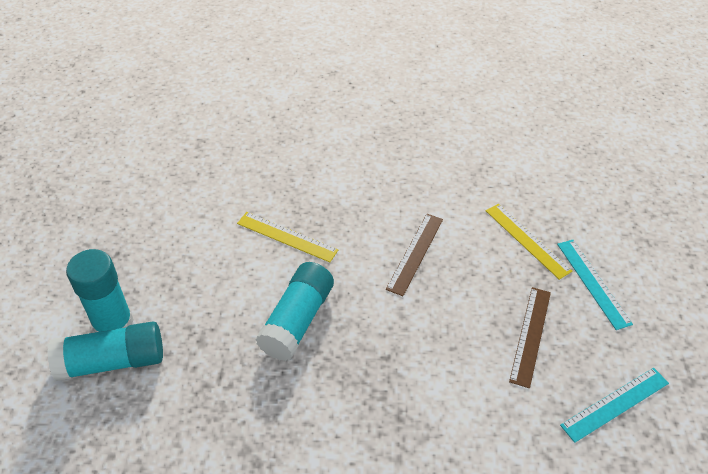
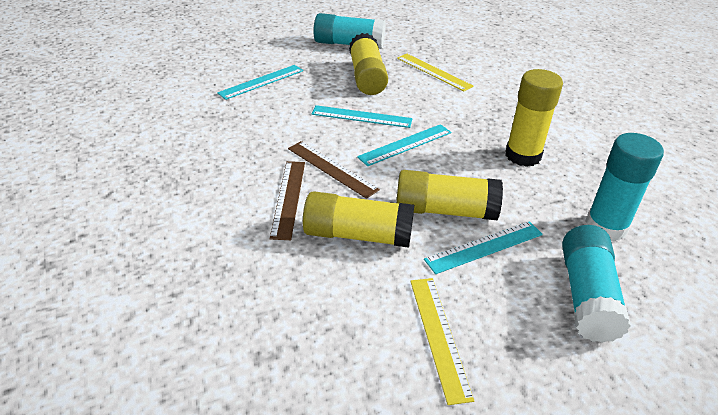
turquoise ruler: 2 -> 4
yellow glue stick: 0 -> 4

